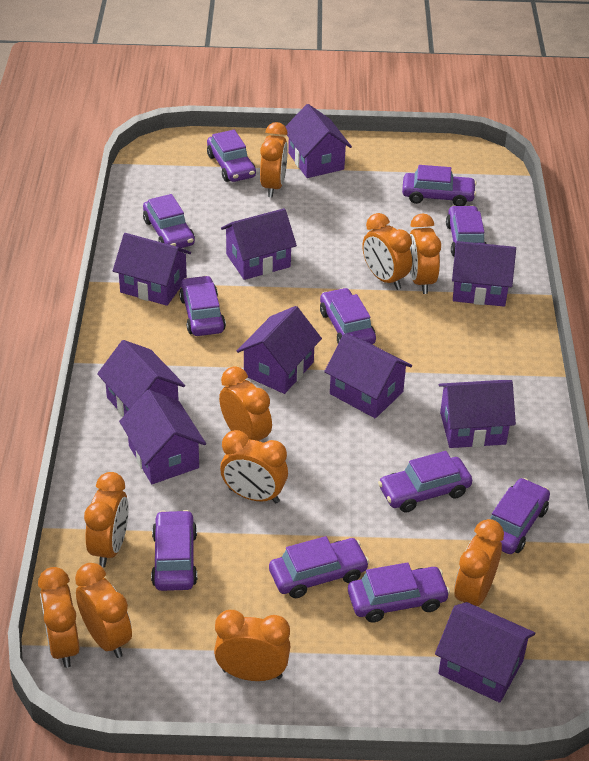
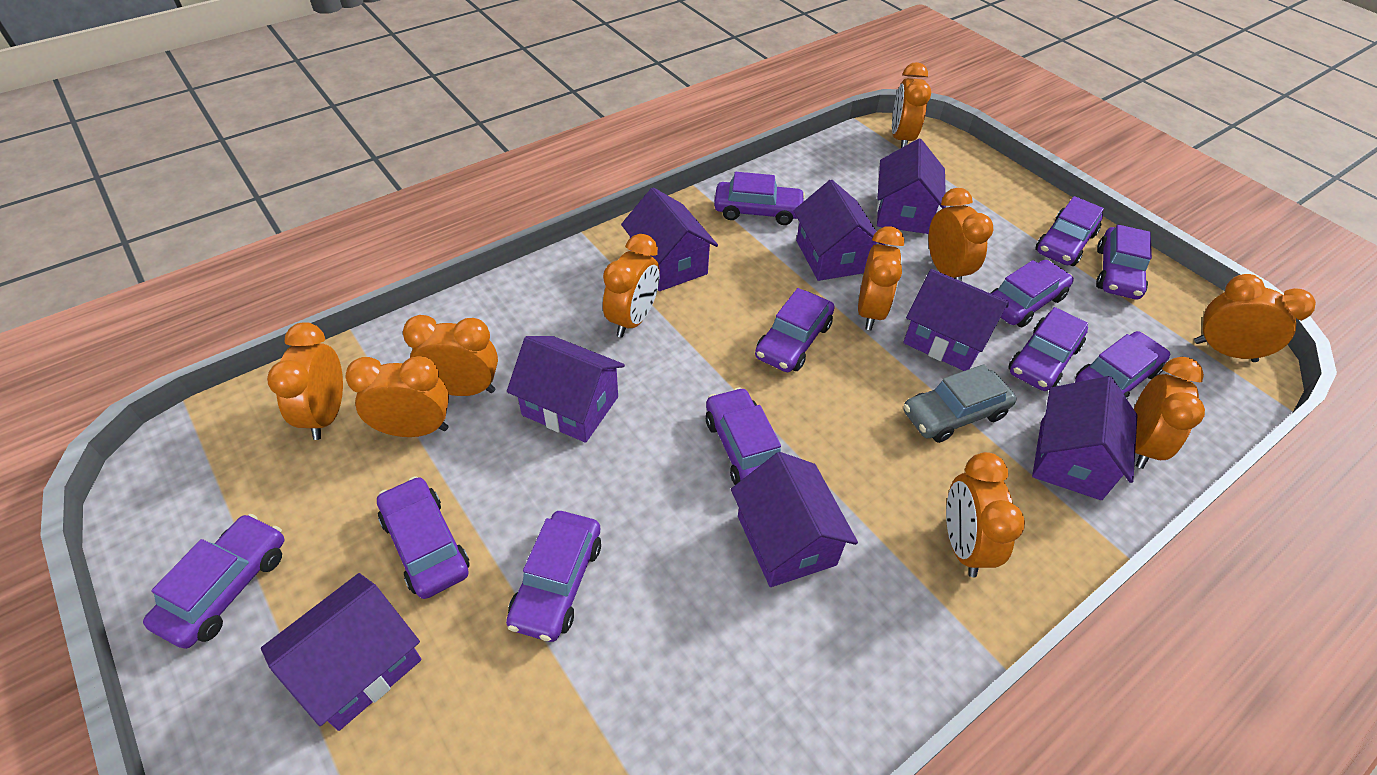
grey car: 0 -> 1
purple house: 10 -> 8

